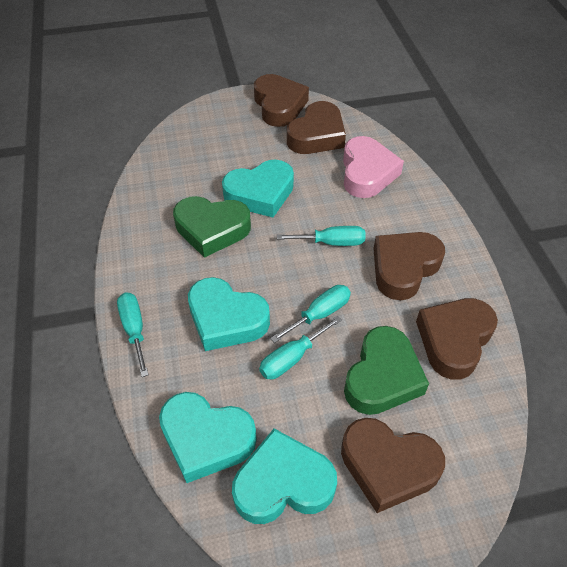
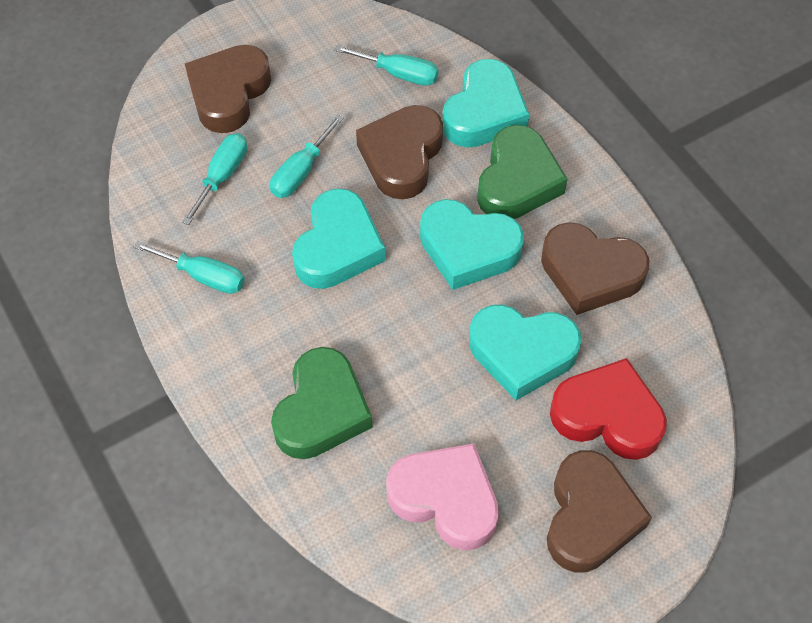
brown heart: 5 -> 4
red heart: 0 -> 1

